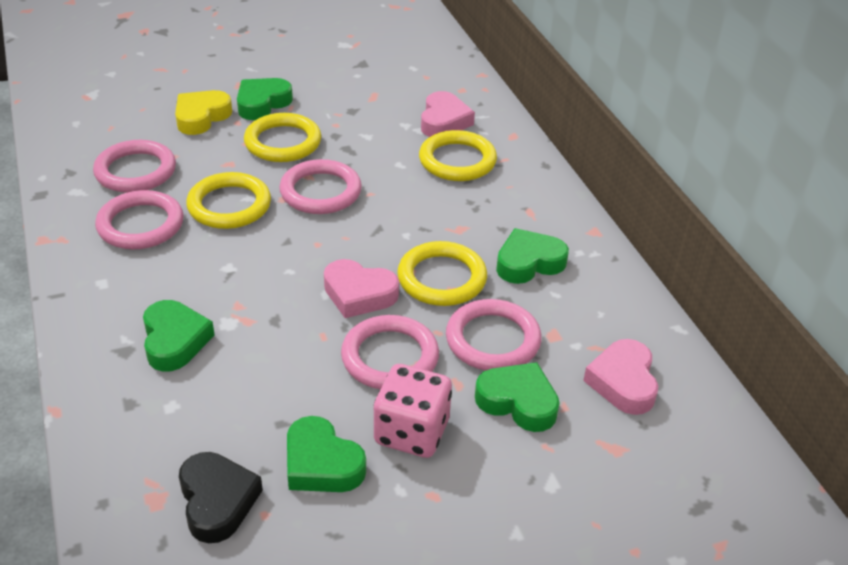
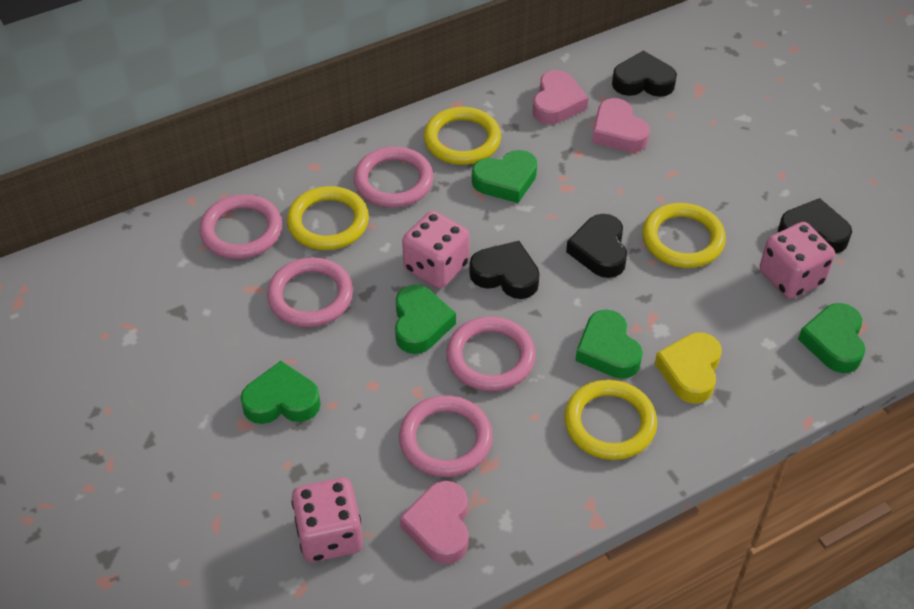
black heart: 1 -> 4
pink dice: 1 -> 3

